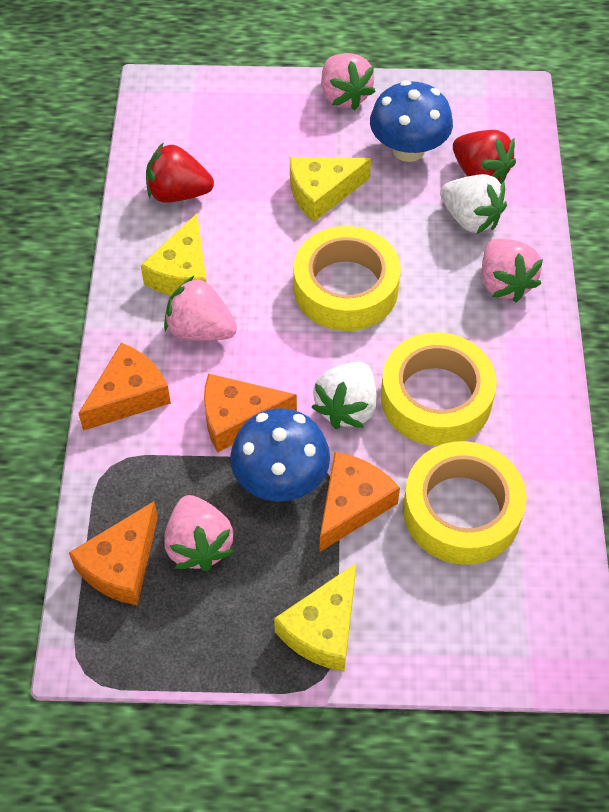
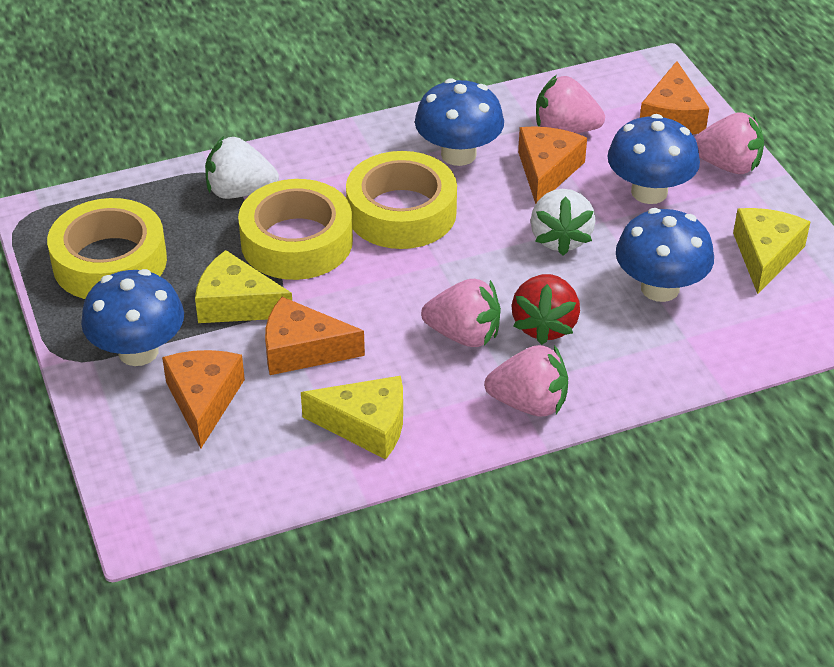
blue mushroom: 2 -> 4
red strawberry: 2 -> 1

